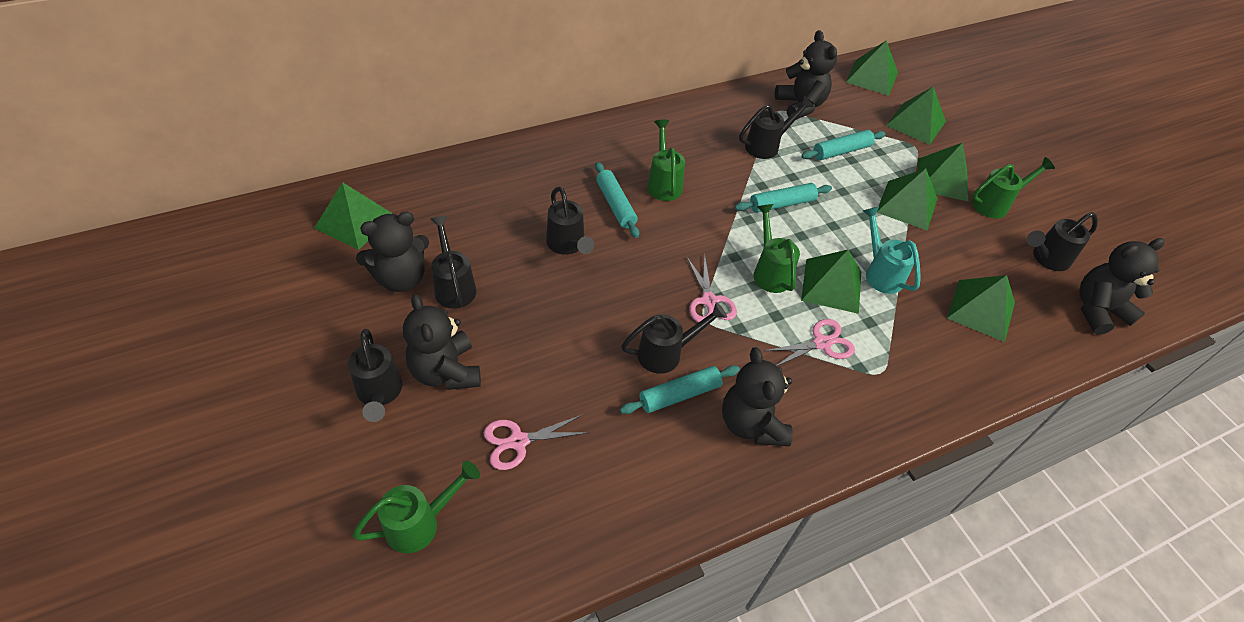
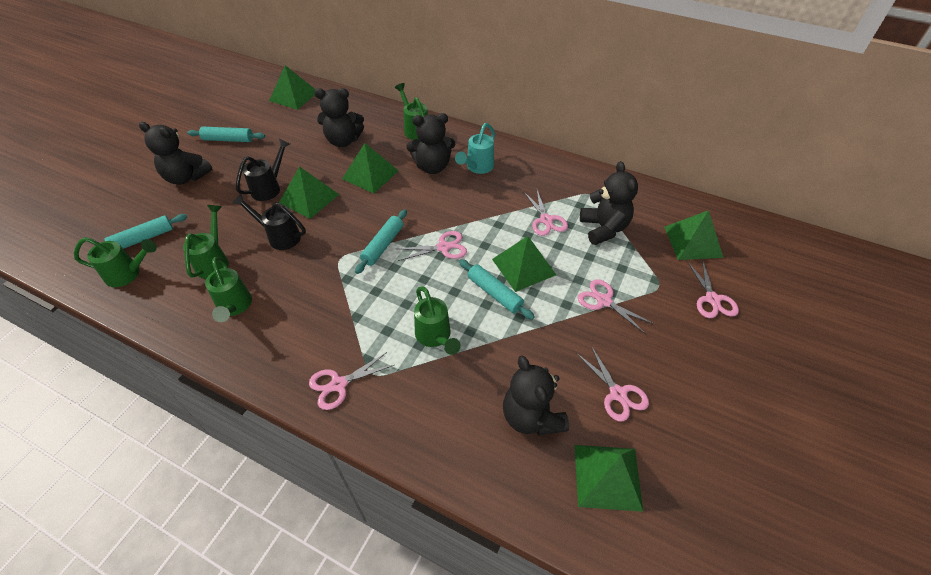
black watering can: 6 -> 2
green pyramid: 7 -> 6
green watering can: 4 -> 5
pink scissors: 3 -> 6

